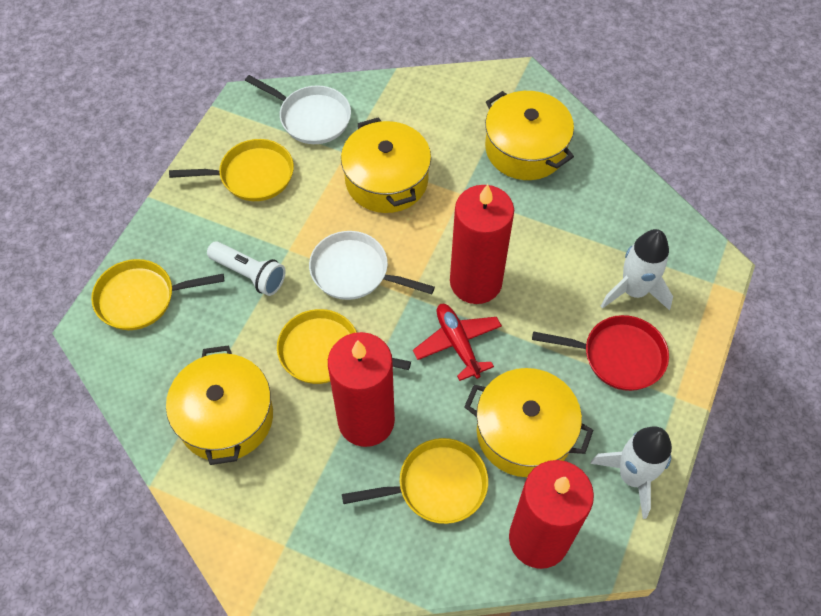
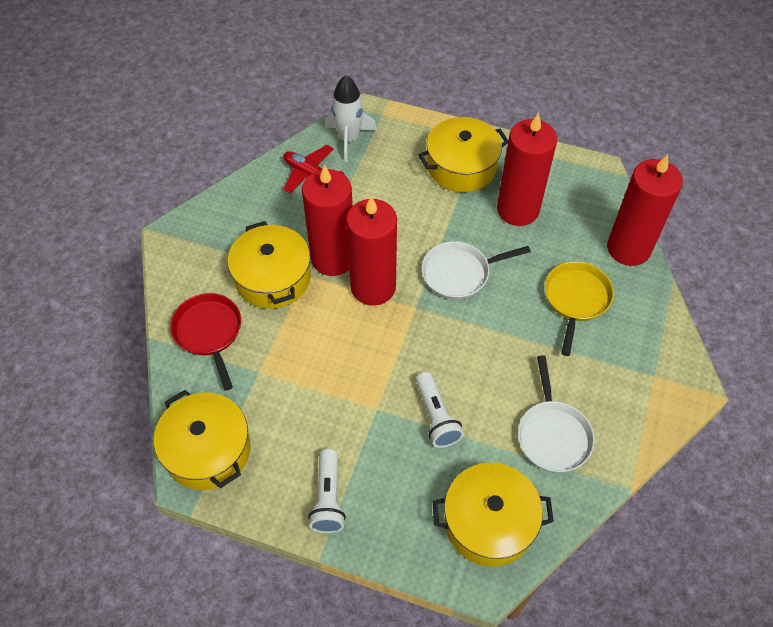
red candle: 3 -> 4
white flashlight: 1 -> 2
white rocket: 2 -> 1
yellow pan: 4 -> 1

